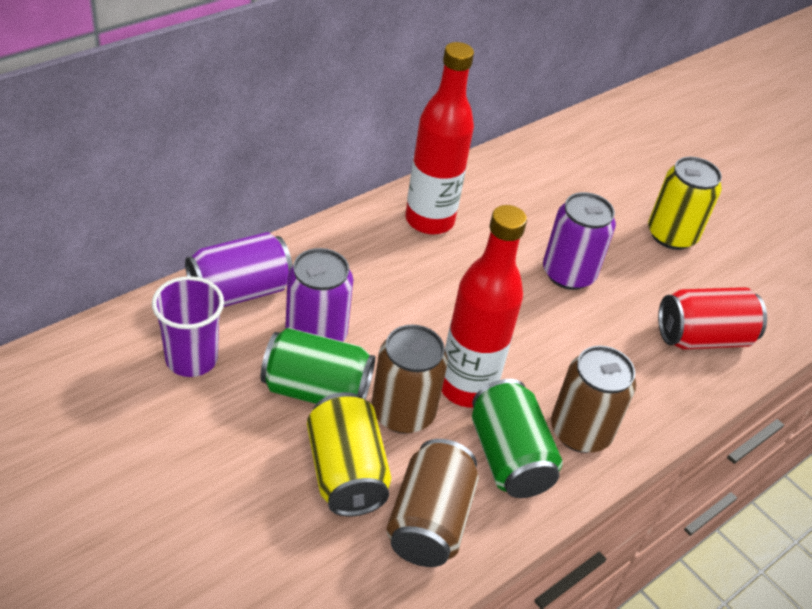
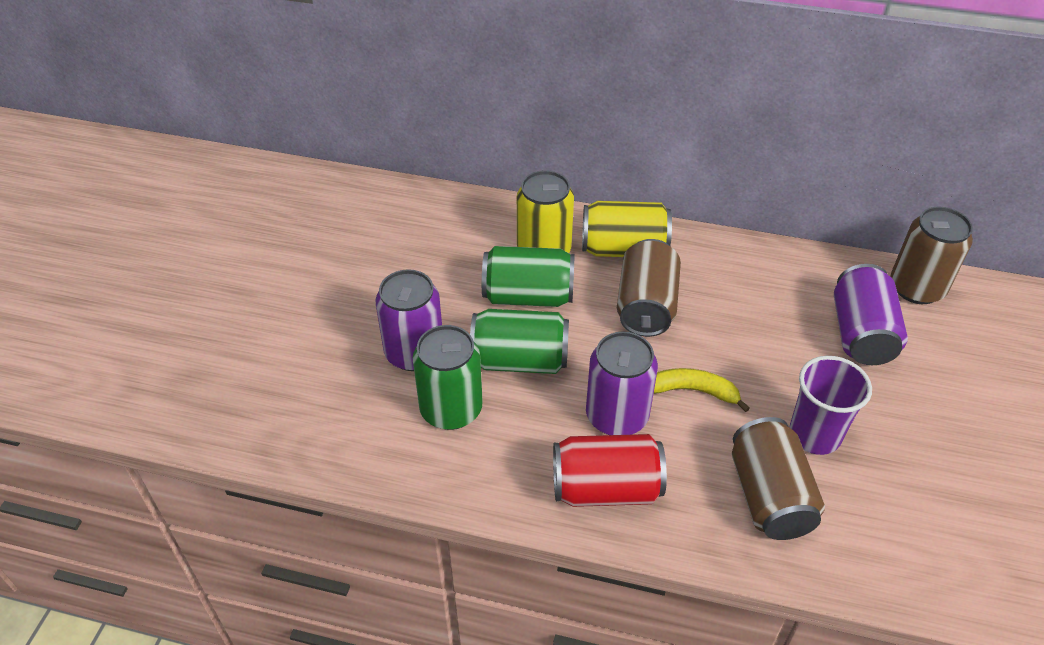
green can: 2 -> 3
red bottle: 2 -> 0
yellow banana: 0 -> 1

